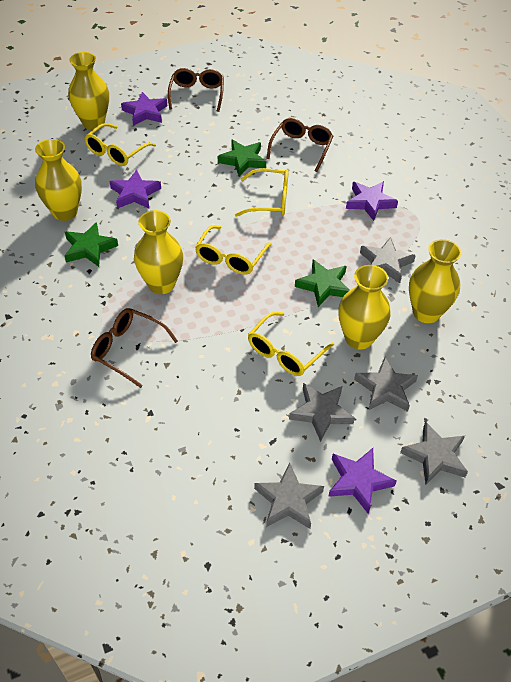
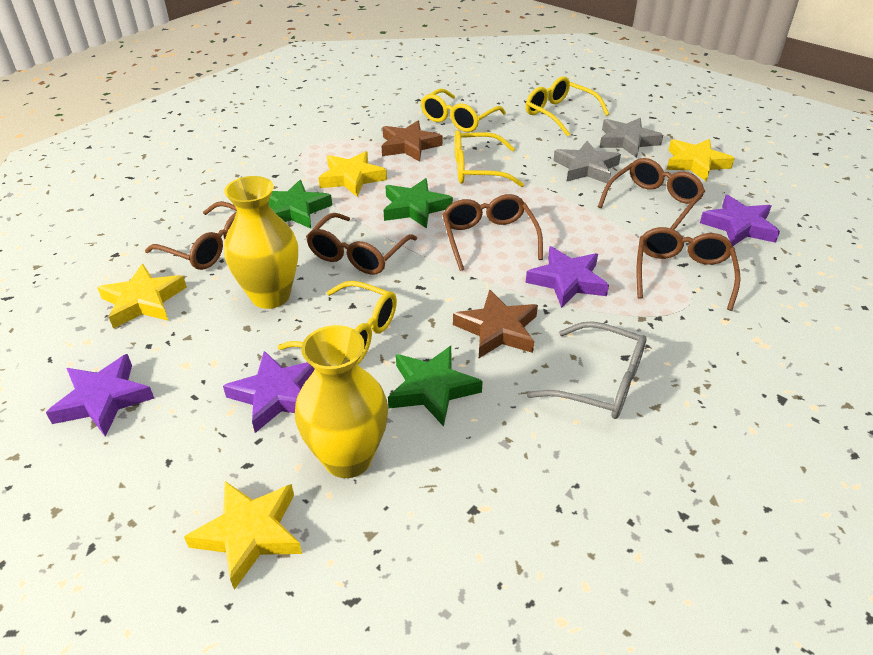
brown glasses: 3 -> 5
brown star: 0 -> 2
grey glasses: 0 -> 1
grey star: 5 -> 2
yellow star: 0 -> 4
yellow vase: 5 -> 2

